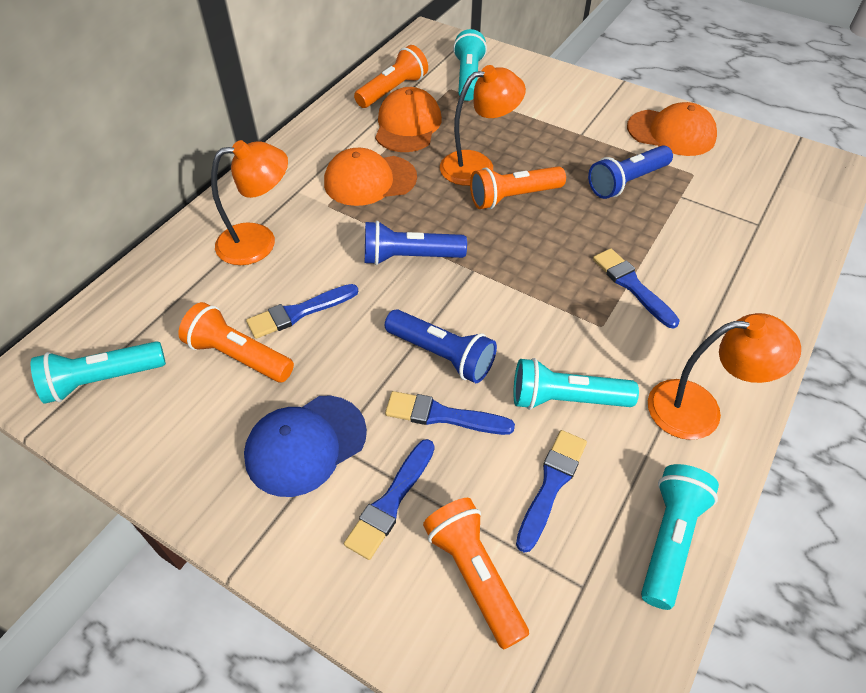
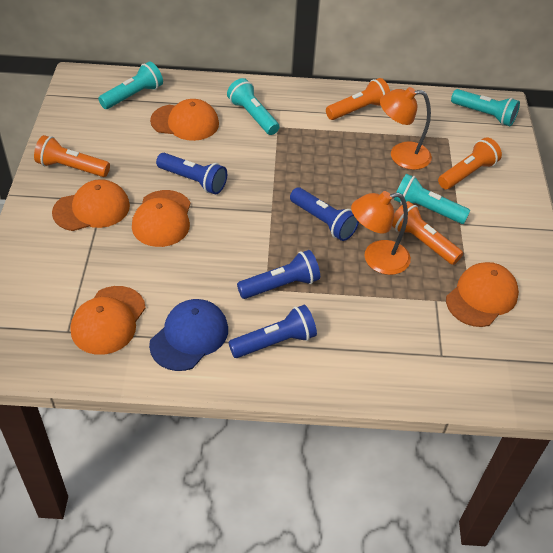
blue brush: 5 -> 0
blue flashlight: 3 -> 4
orange cap: 3 -> 5
orange lamp: 3 -> 2

